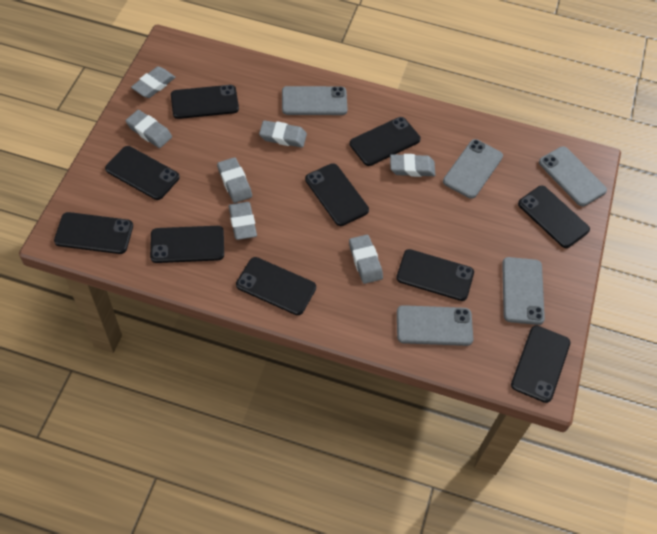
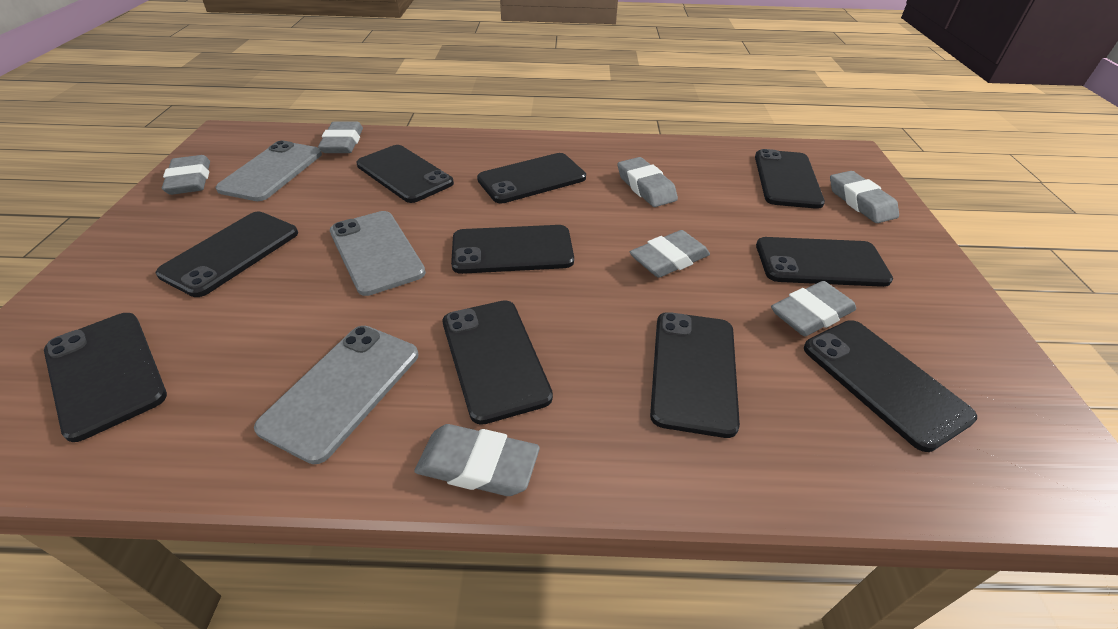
grey phone: 5 -> 3

